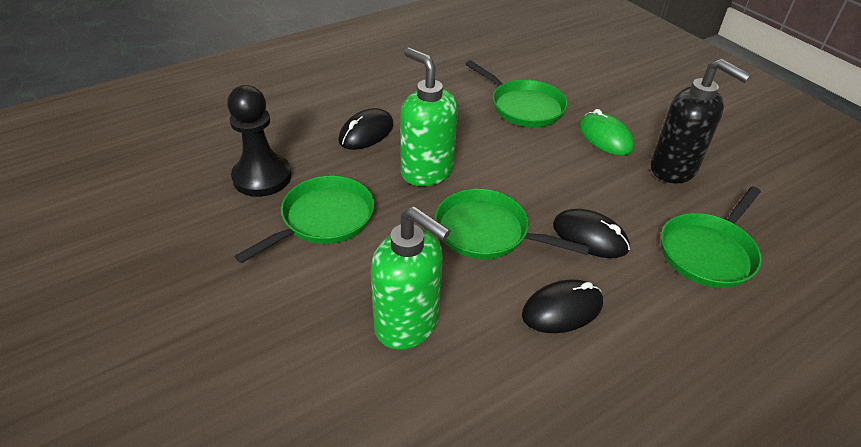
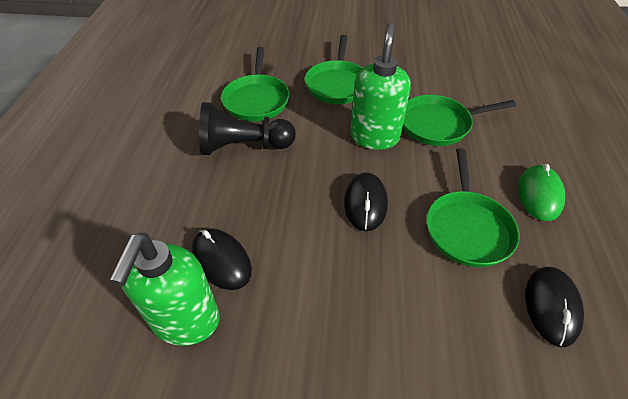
black soap dispenser: 1 -> 0

